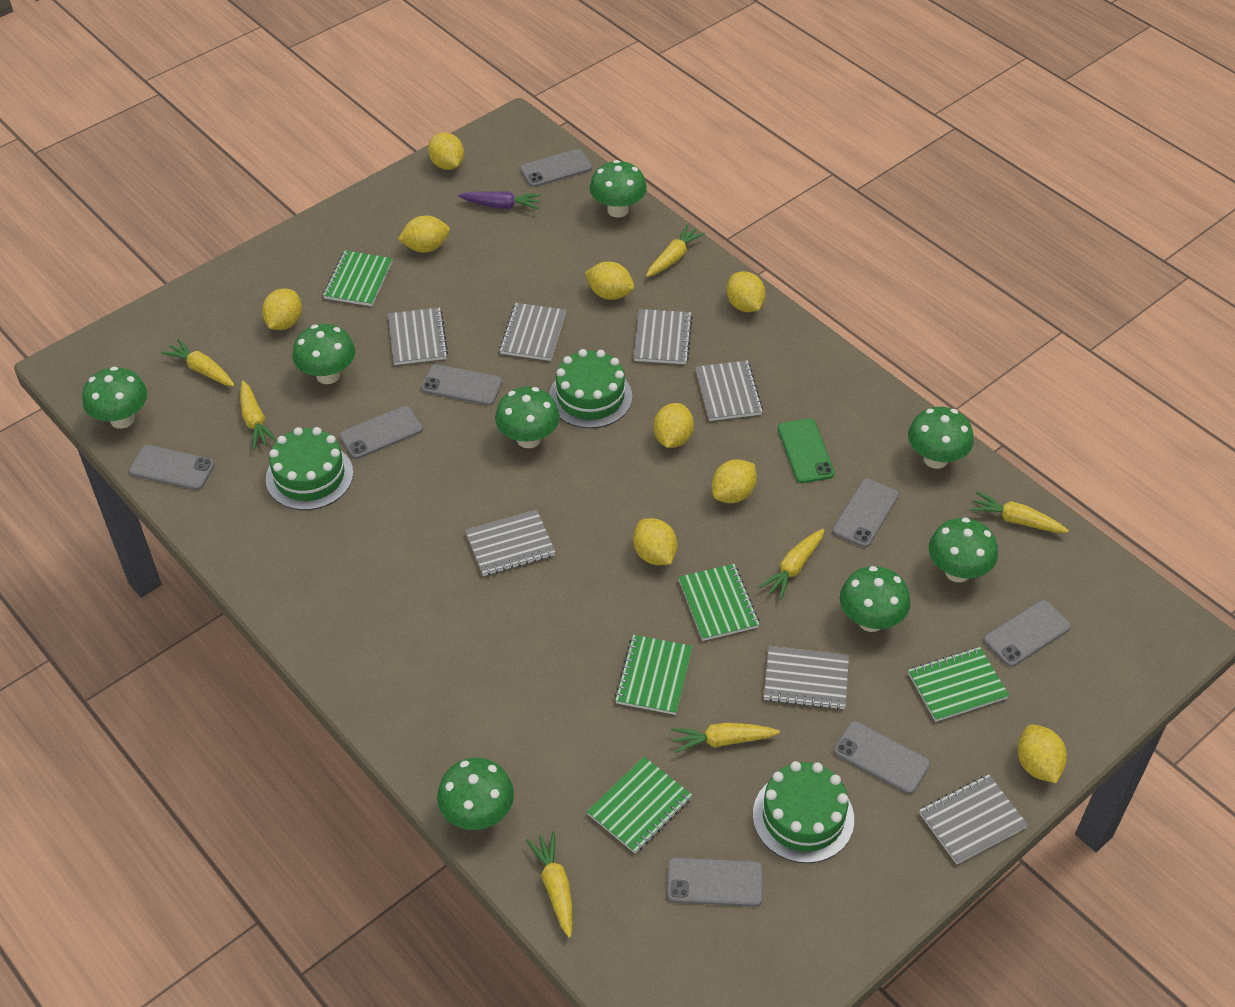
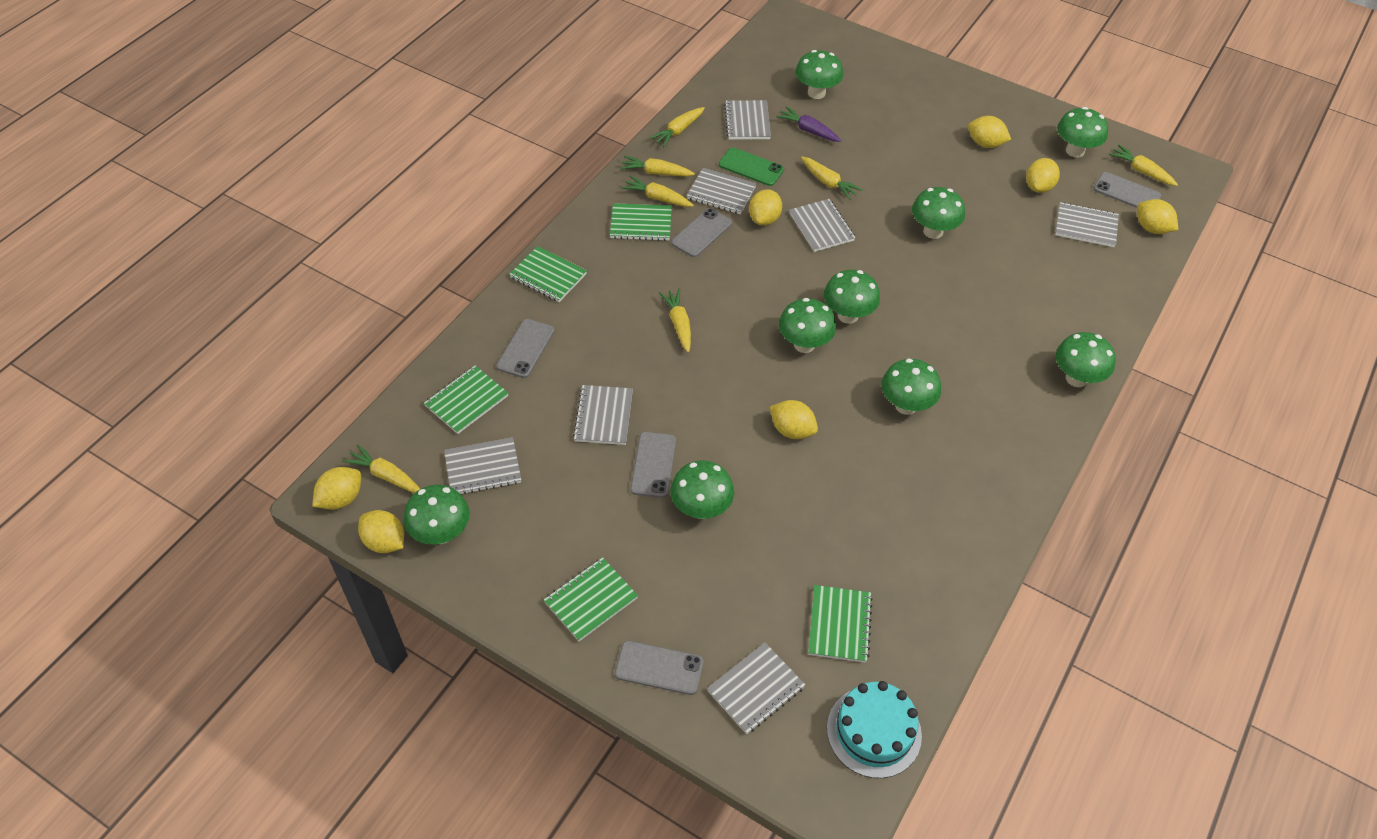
green cake: 3 -> 0
green mushroom: 8 -> 9
grey phone: 8 -> 5
turquoise cake: 0 -> 1
yellow lemon: 9 -> 7

